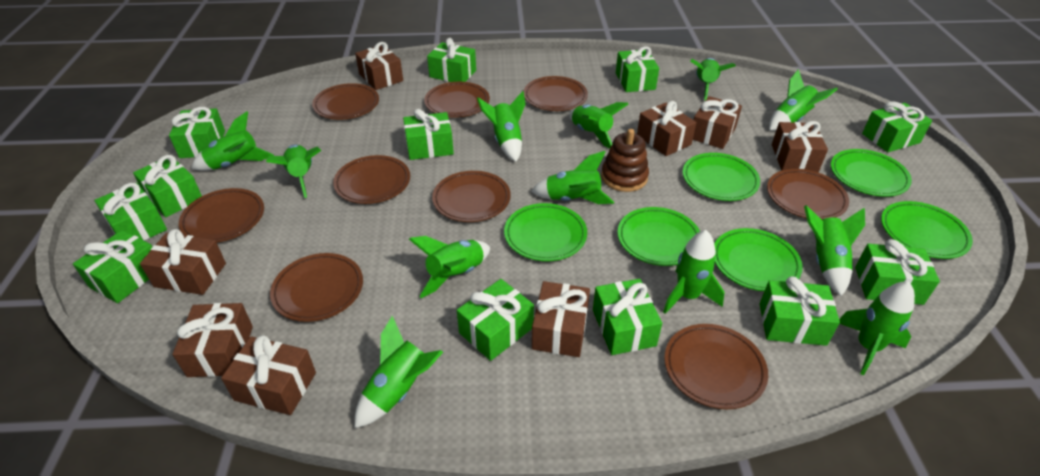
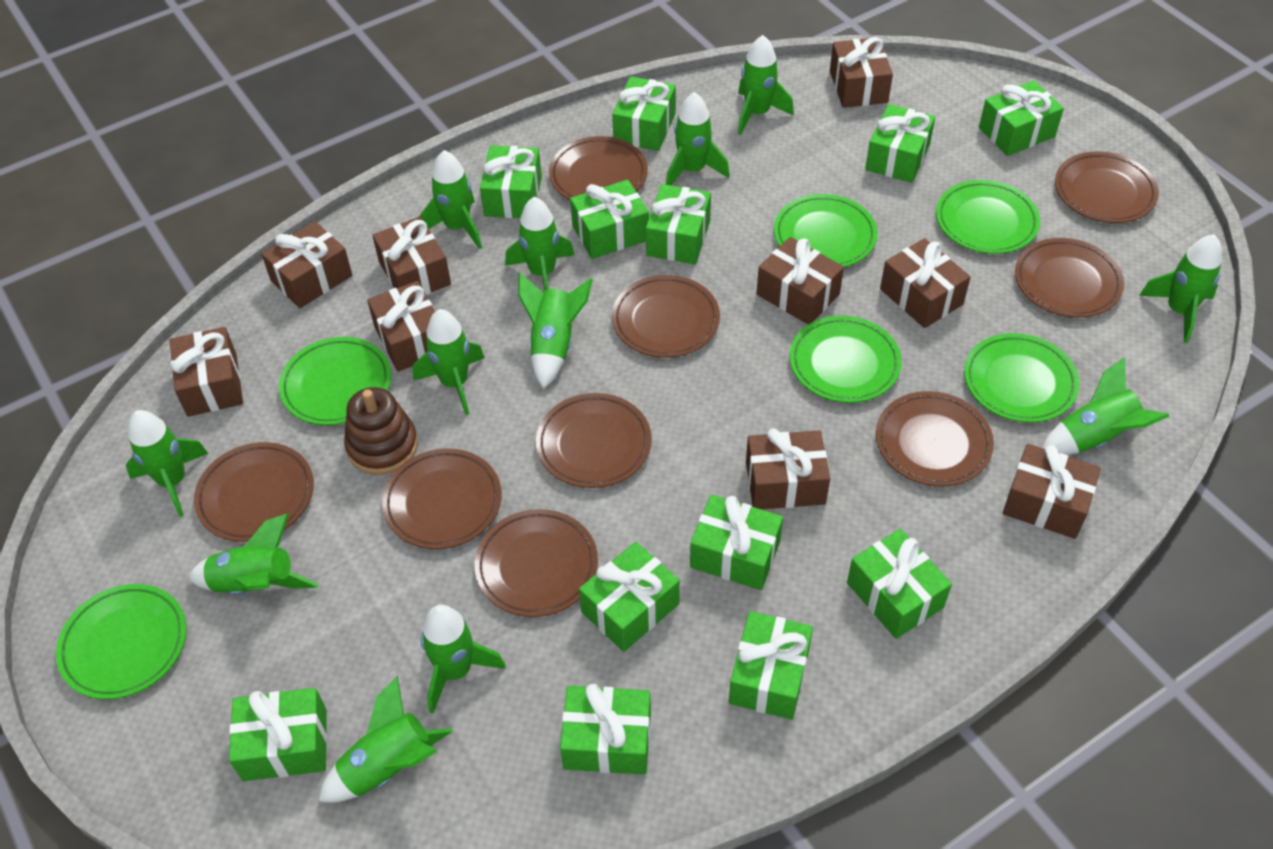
brown gift: 8 -> 9

